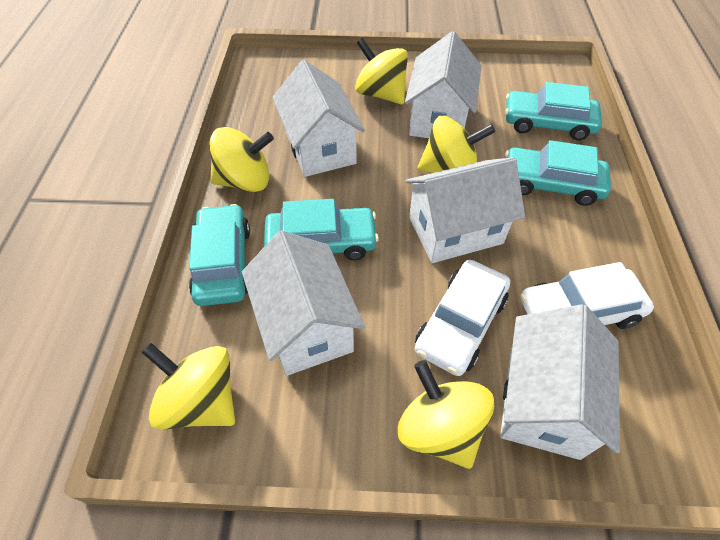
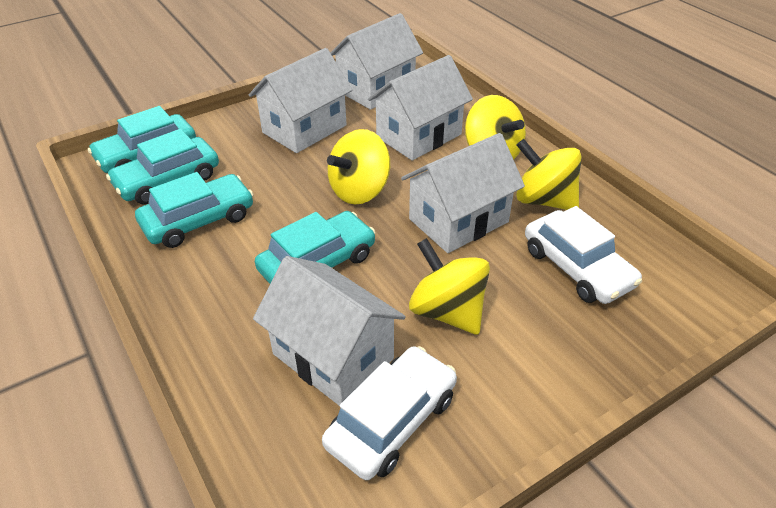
yellow spinning top: 5 -> 4

